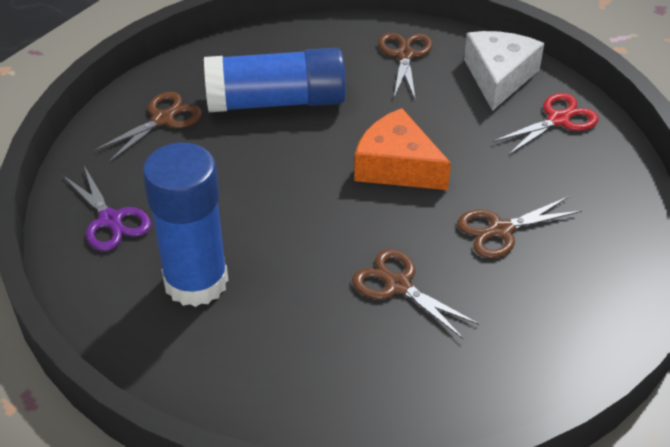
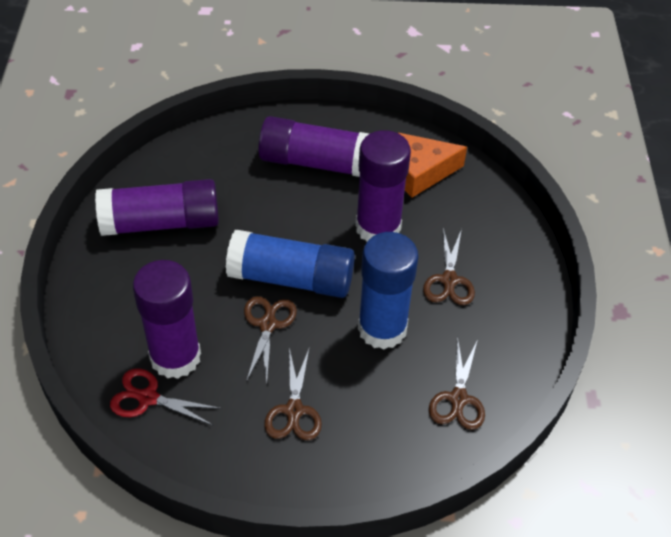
purple glue stick: 0 -> 4
purple scissors: 1 -> 0
white cheese: 1 -> 0

